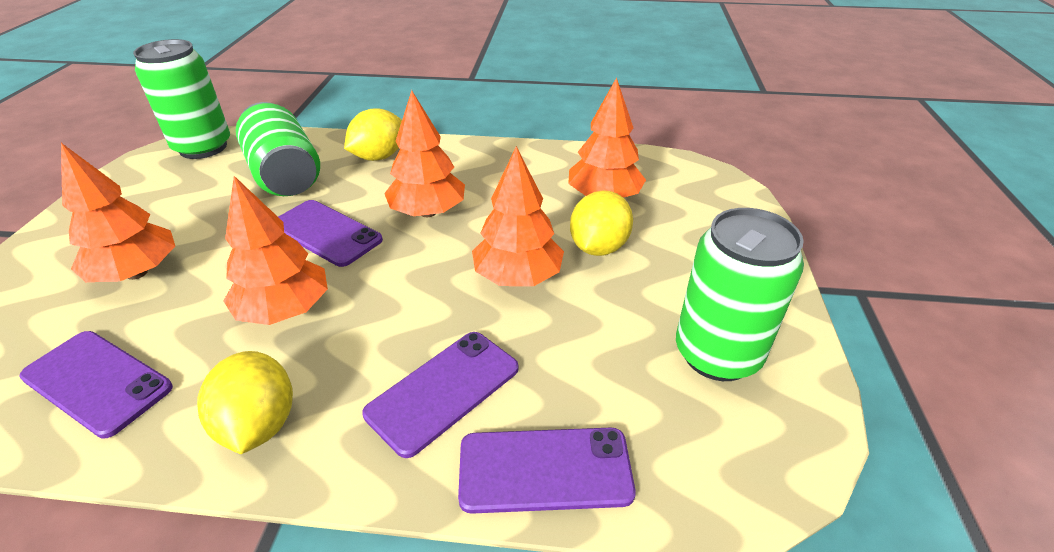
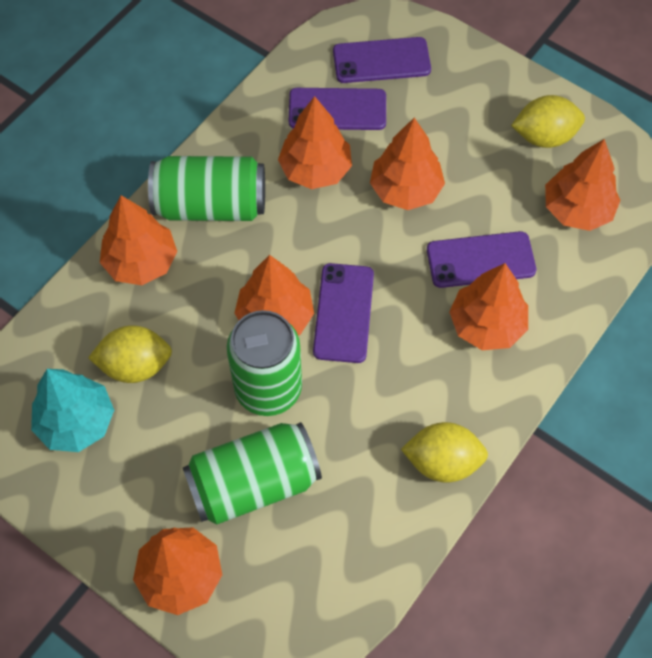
orange tree: 5 -> 7
turquoise tree: 0 -> 1

